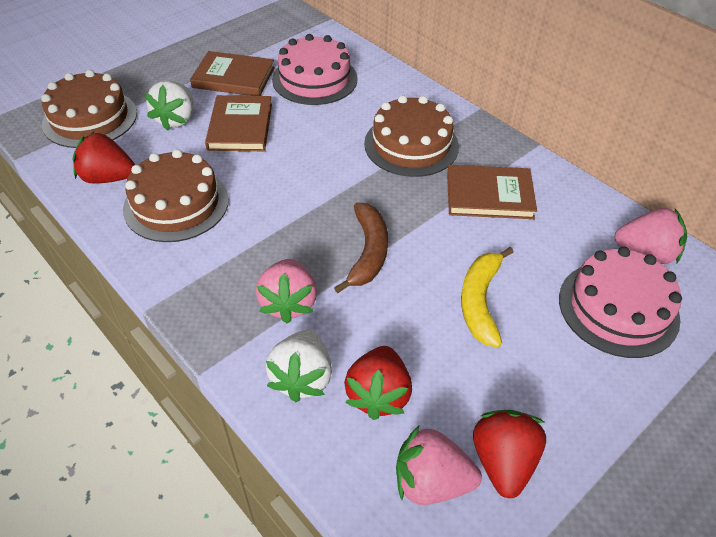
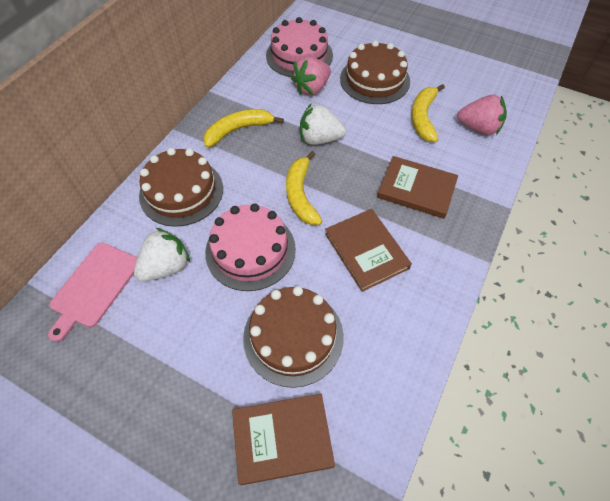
brown banana: 1 -> 0
pink cutting board: 0 -> 1
pink strawberry: 3 -> 2
red strawberry: 3 -> 0
yellow banana: 1 -> 3

